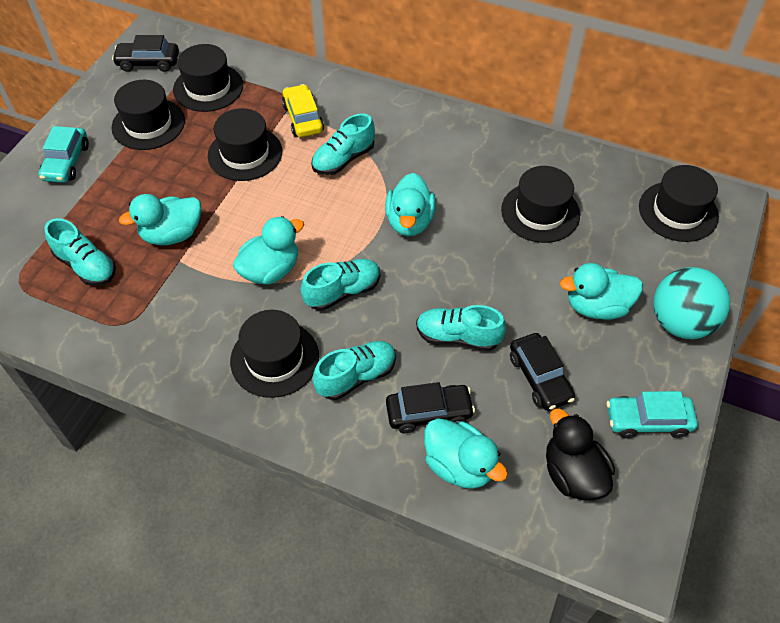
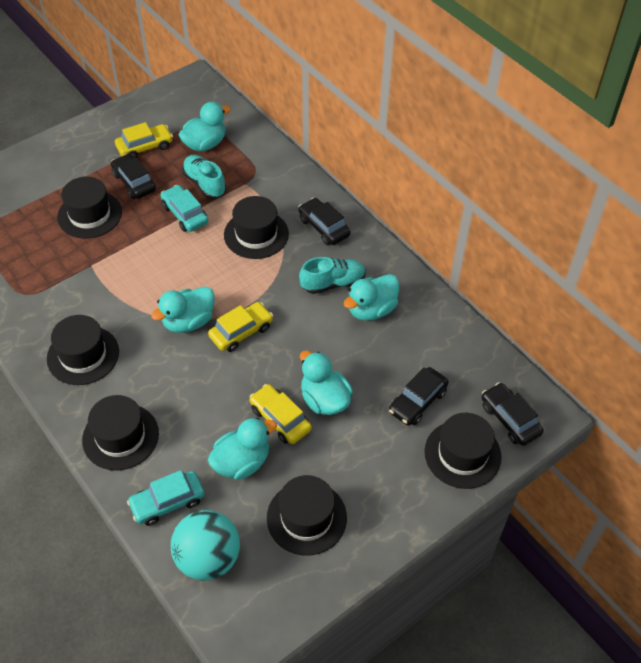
black car: 3 -> 4
black duck: 1 -> 0
turquoise shoe: 5 -> 2
yellow car: 1 -> 3

